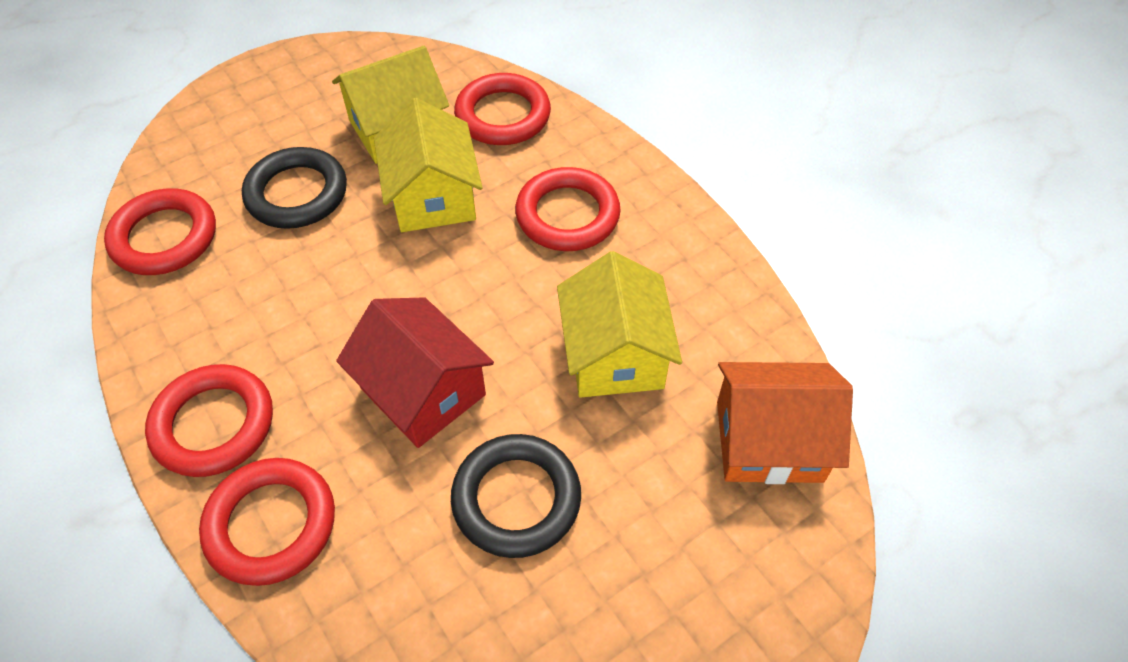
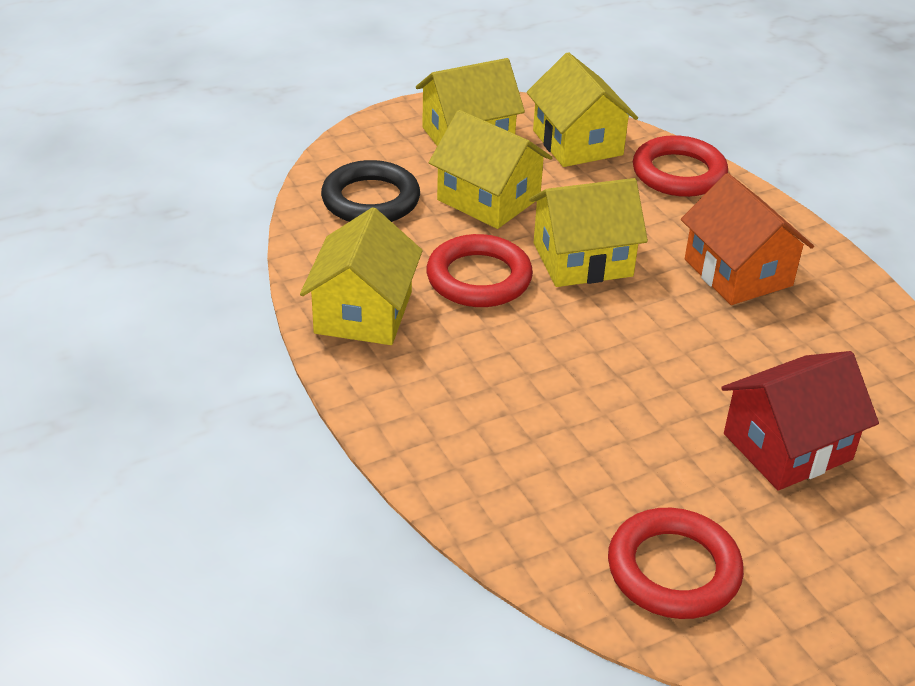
black ring: 2 -> 1
red ring: 5 -> 3
yellow house: 3 -> 5

